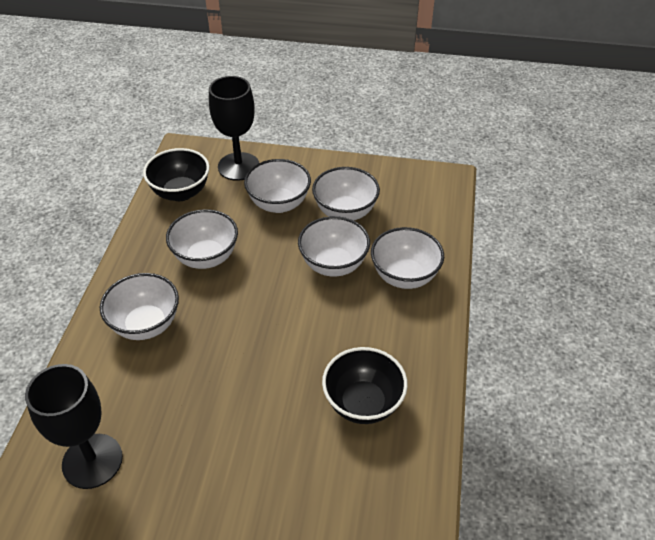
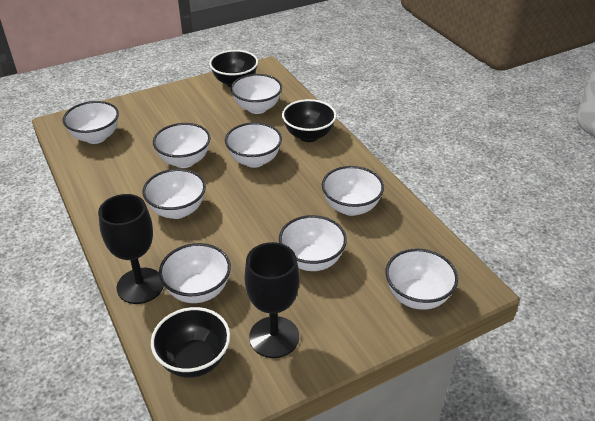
black bowl: 2 -> 3
white bowl: 6 -> 9

